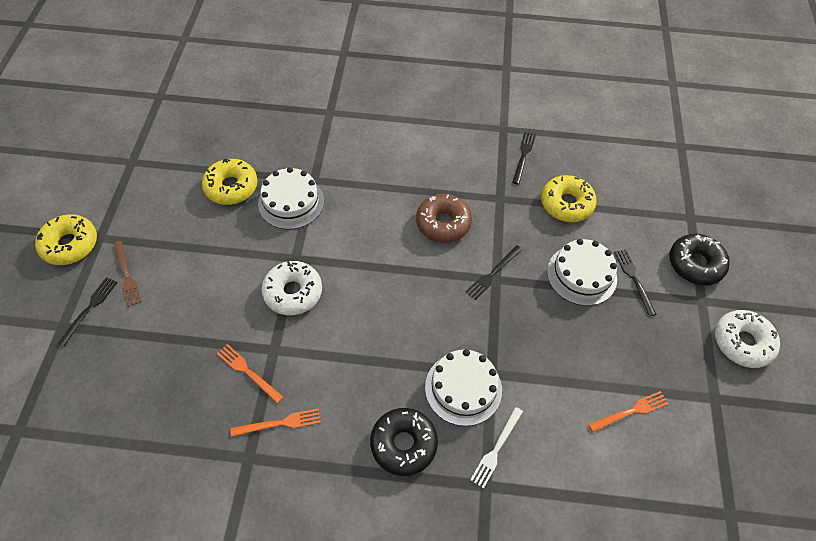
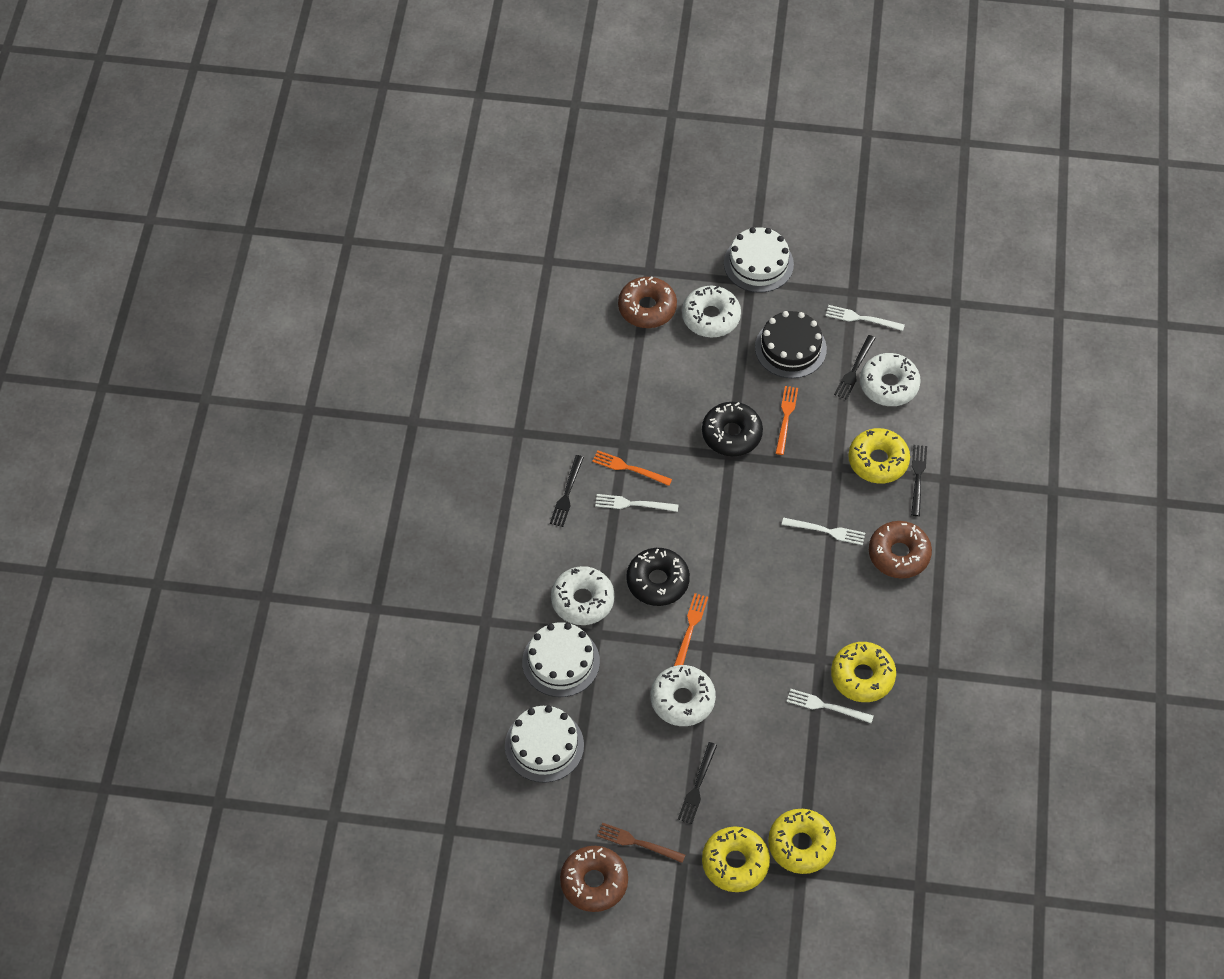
black cake: 0 -> 1
brown donut: 1 -> 3
white donut: 2 -> 4
white fork: 1 -> 4
yellow donut: 3 -> 4

